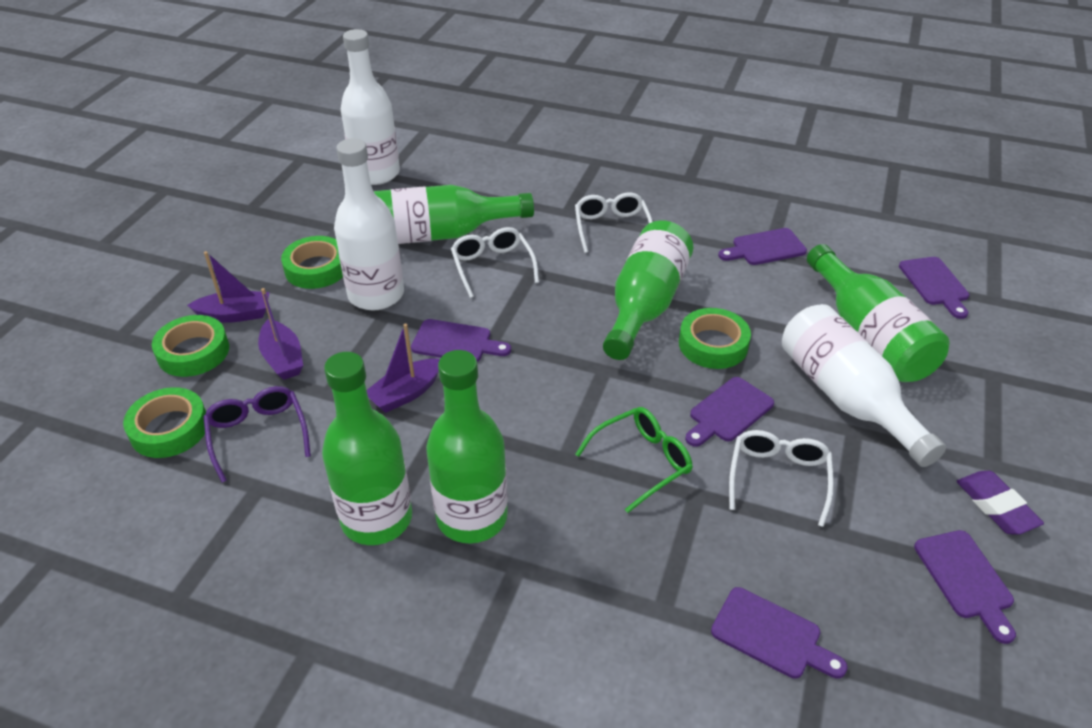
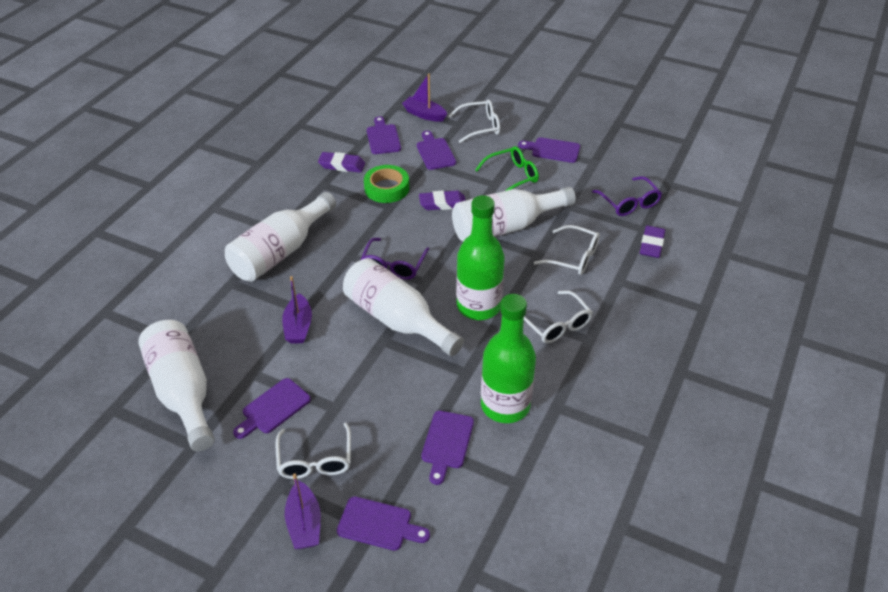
green bottle: 5 -> 2
green tape: 4 -> 1
purple eraser: 1 -> 3
purple glasses: 1 -> 2
white bottle: 3 -> 4
white glasses: 3 -> 4

